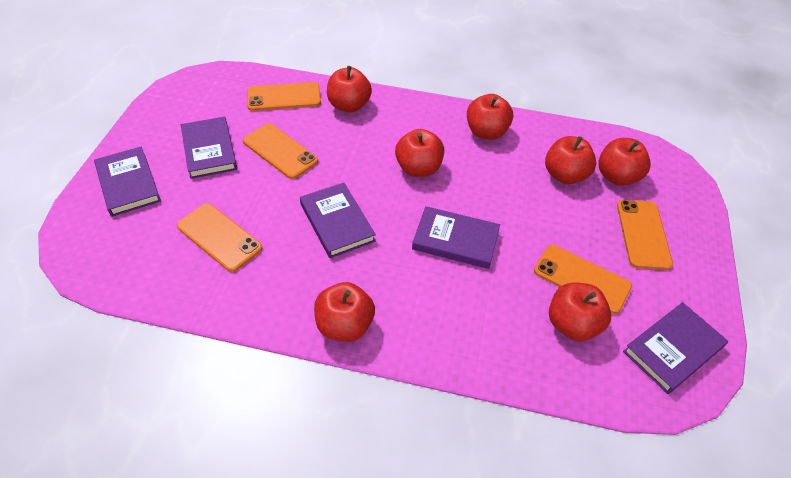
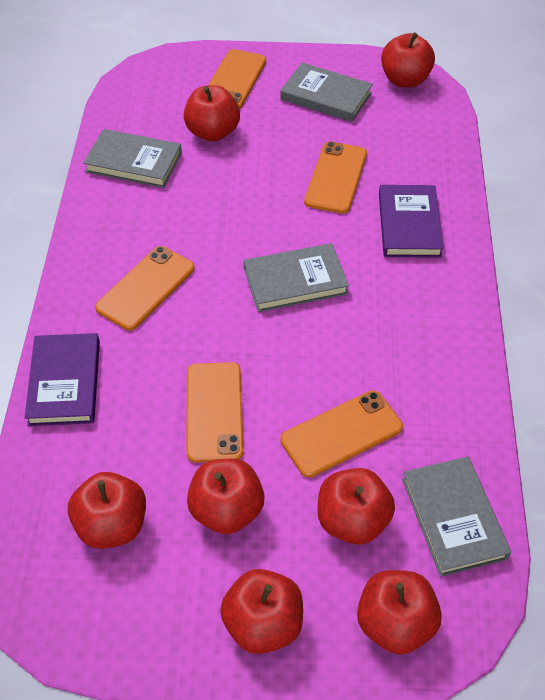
grey book: 0 -> 4
purple book: 5 -> 2

